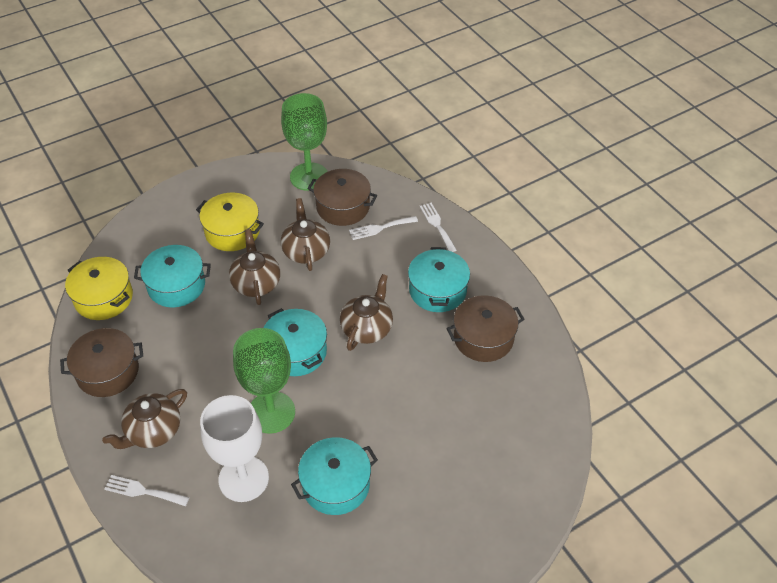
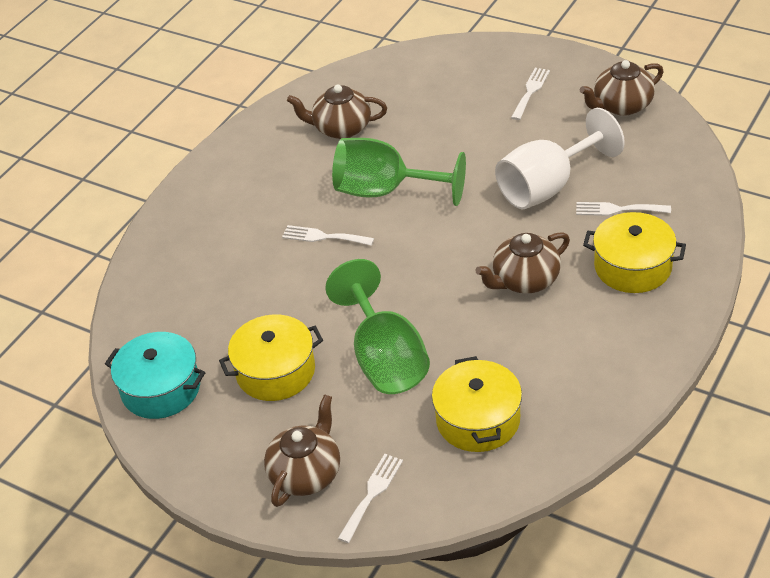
brown pot: 3 -> 0
turquoise pot: 4 -> 1
white fork: 3 -> 4
yellow pot: 2 -> 3

